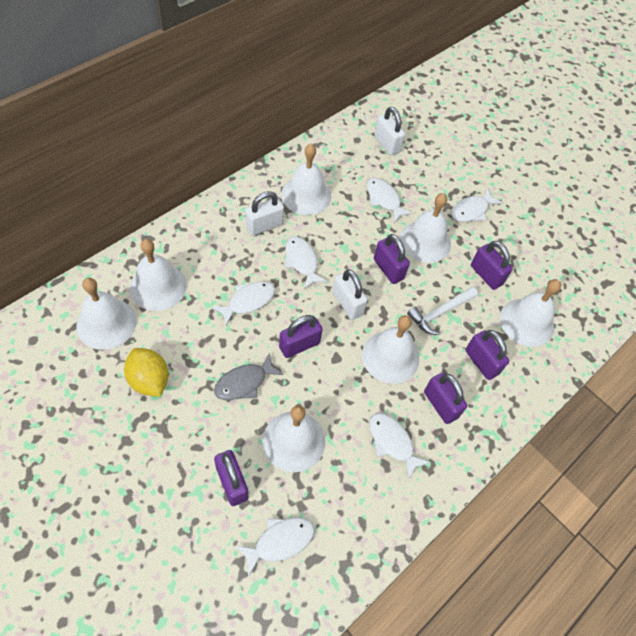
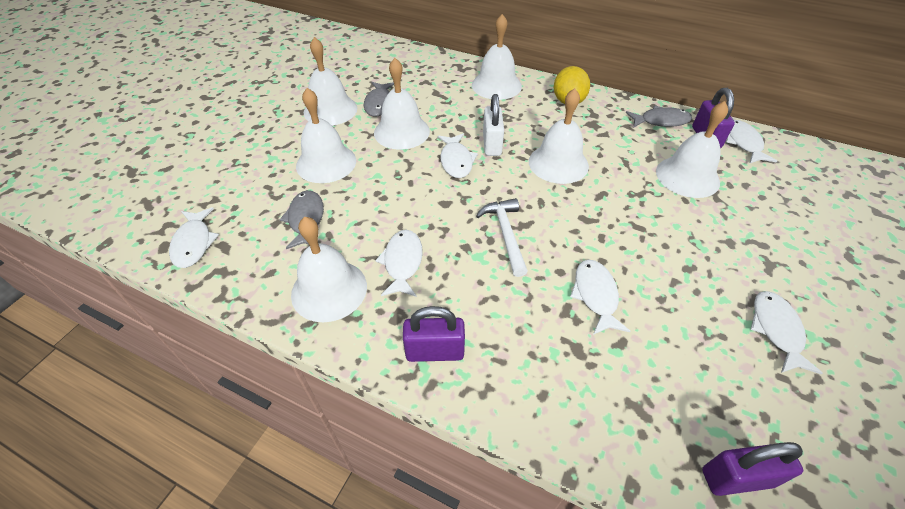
grey fish: 1 -> 3
purple padlock: 6 -> 3
white padlock: 3 -> 1

